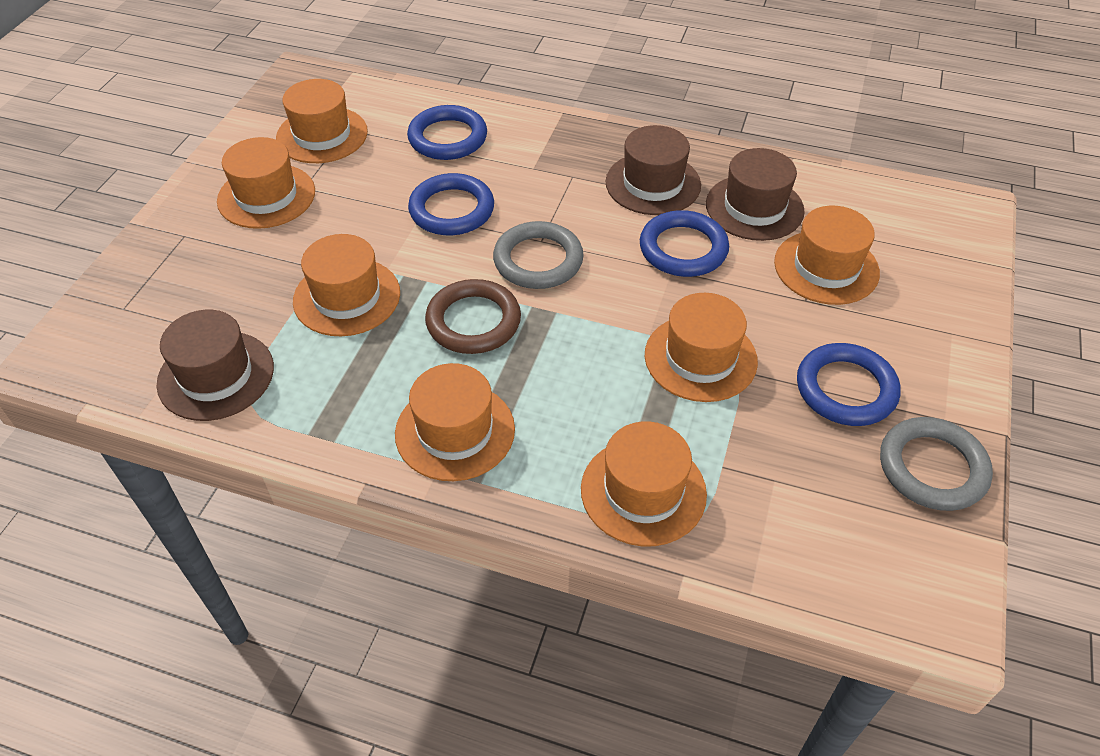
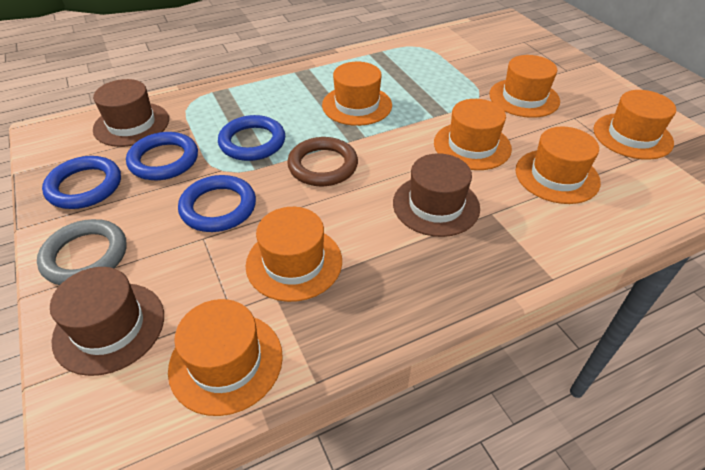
grey ring: 2 -> 1

